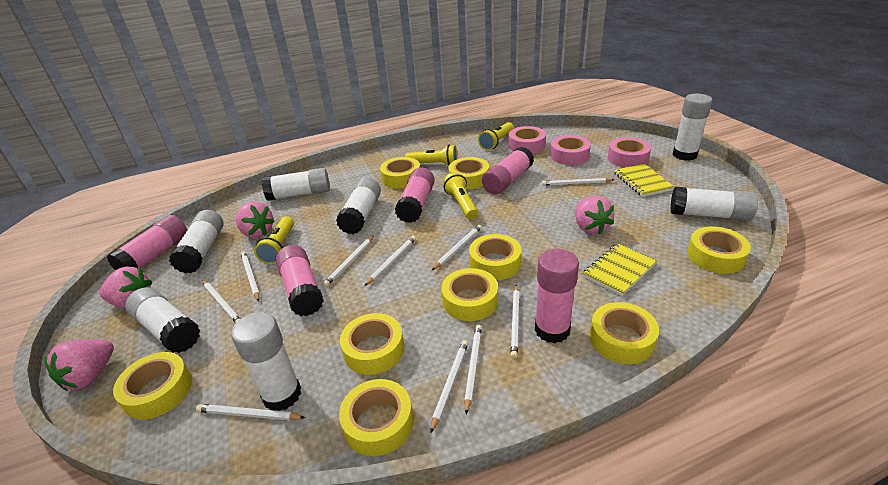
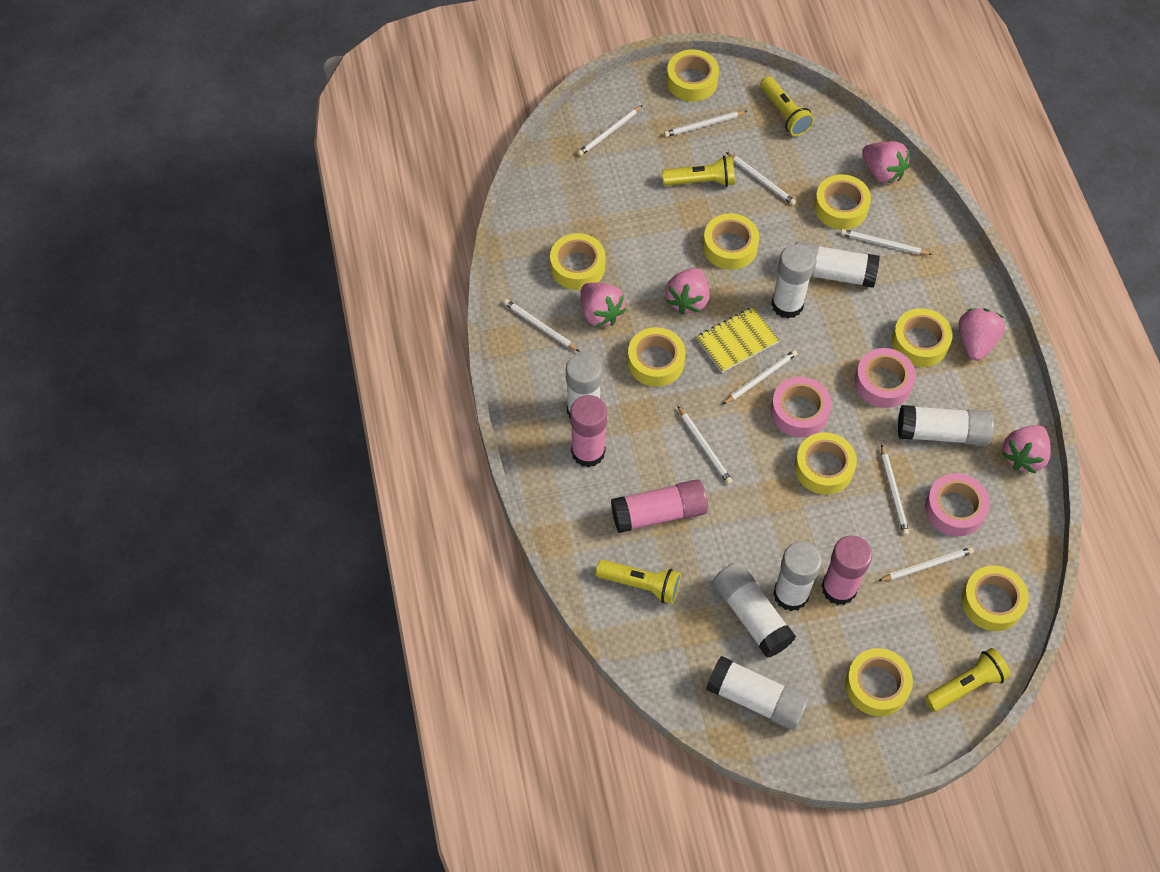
pink glue stick: 5 -> 3
pink strawberry: 4 -> 5
white pencil: 10 -> 9
yellow notebook: 2 -> 1

